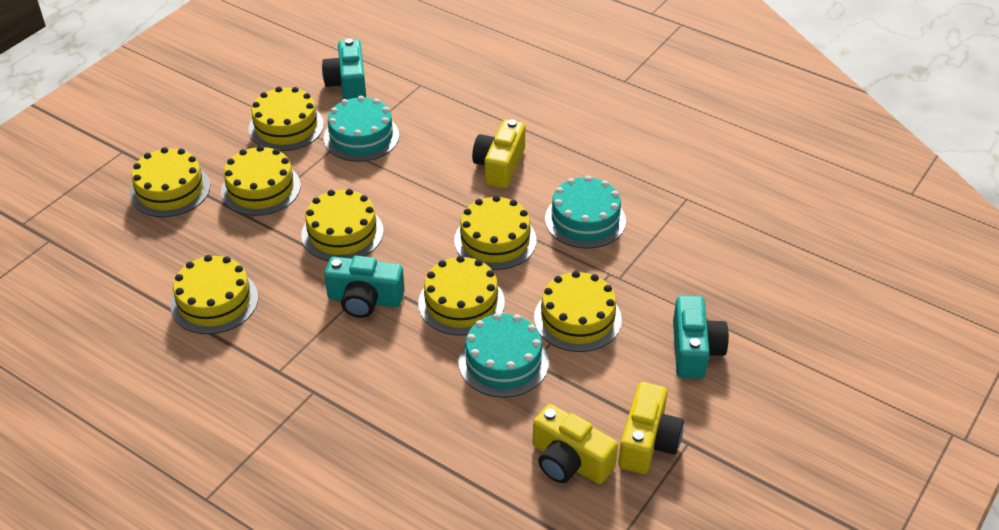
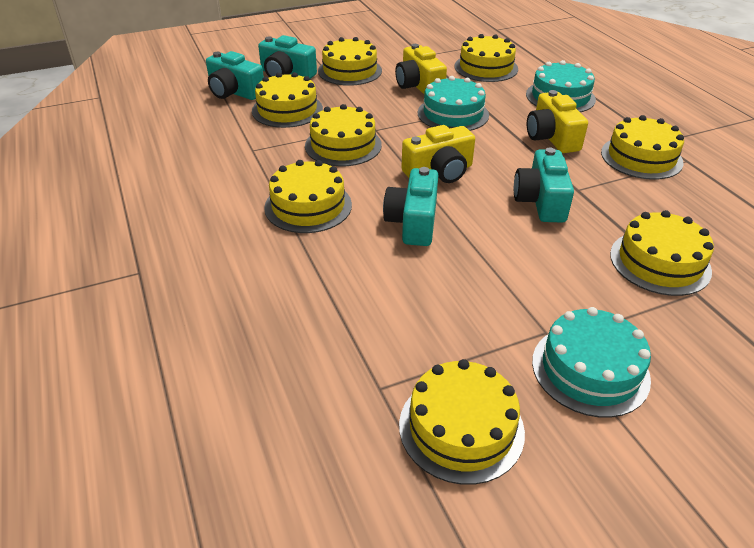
turquoise camera: 3 -> 4

